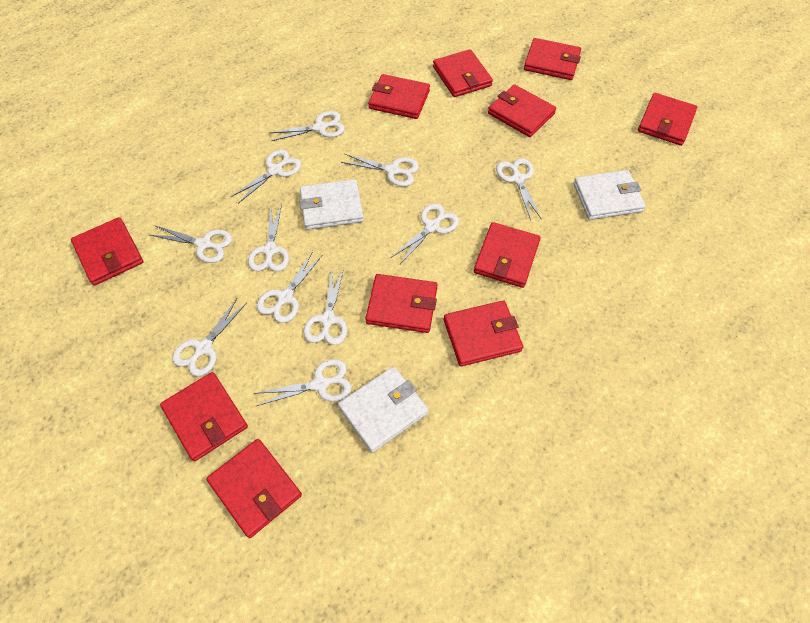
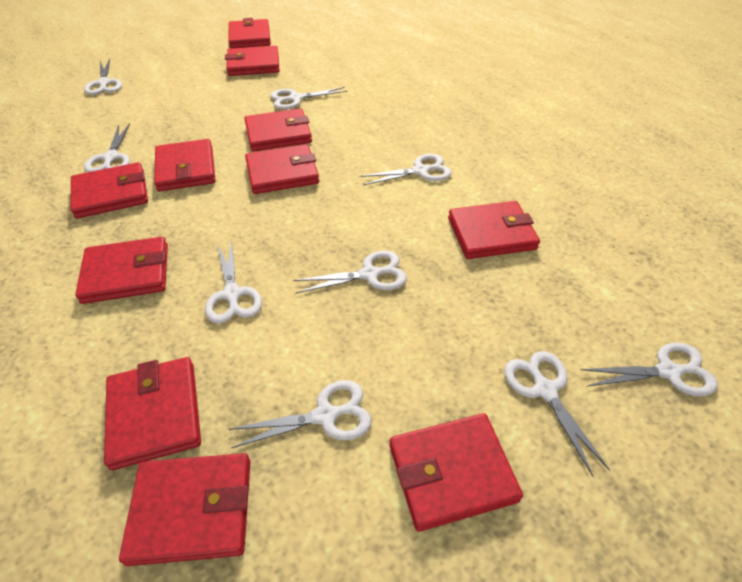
white scissors: 11 -> 9
white wallet: 3 -> 0

